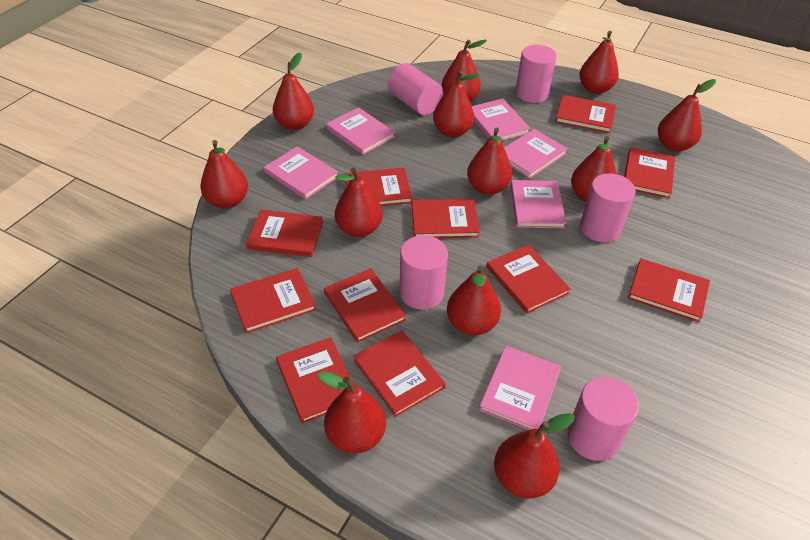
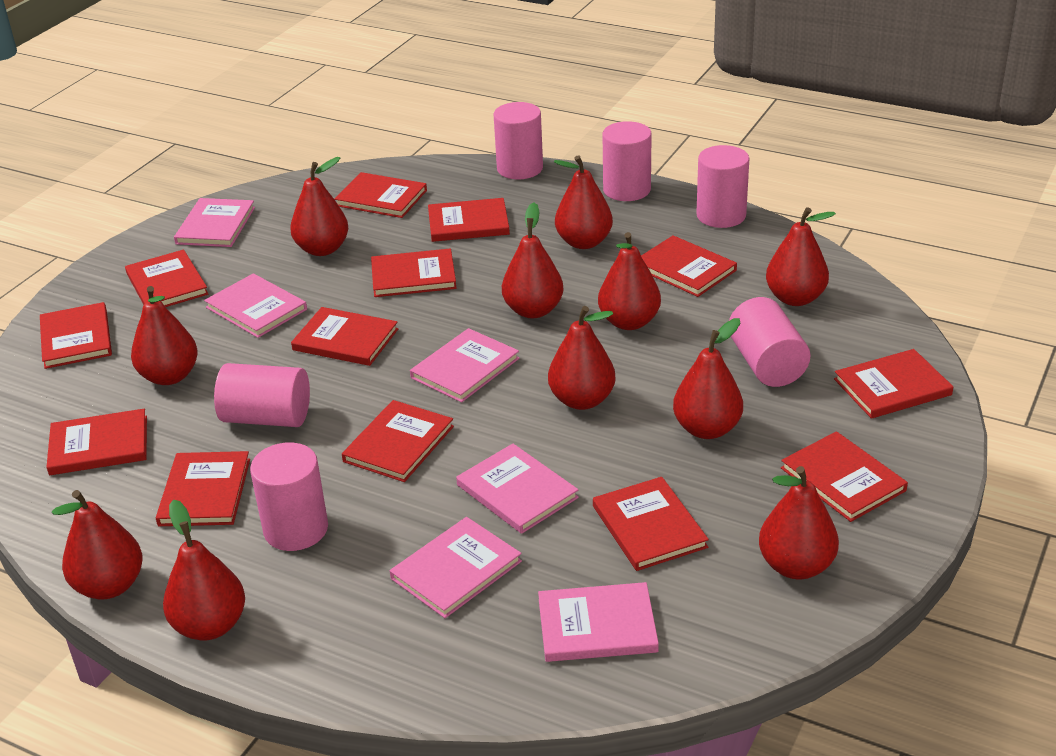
pink cylinder: 5 -> 6
red book: 11 -> 13
red pear: 12 -> 11

